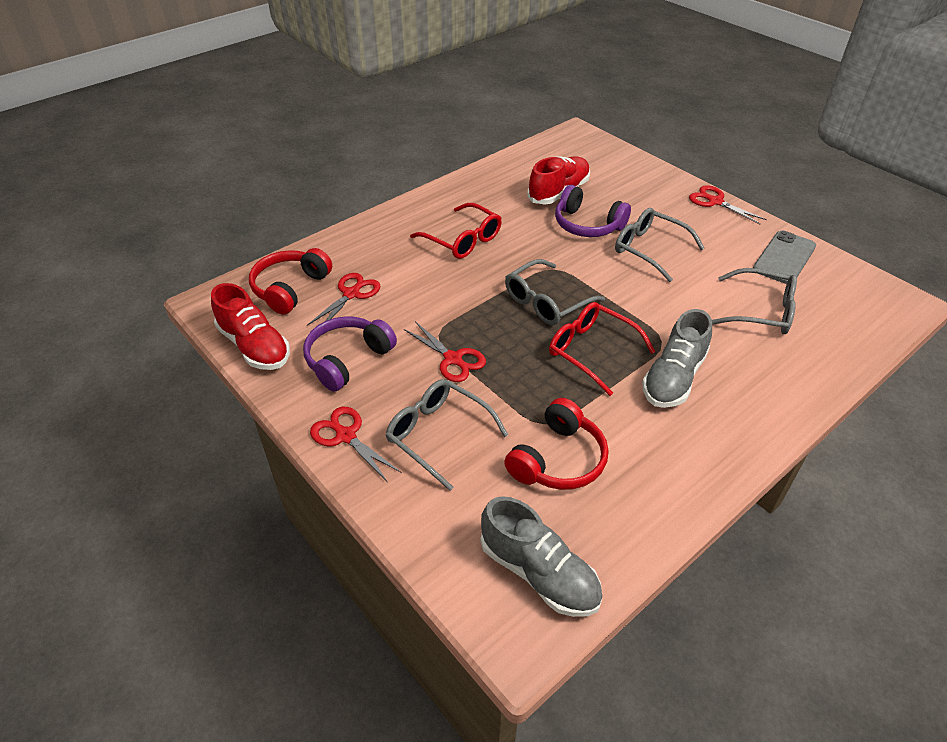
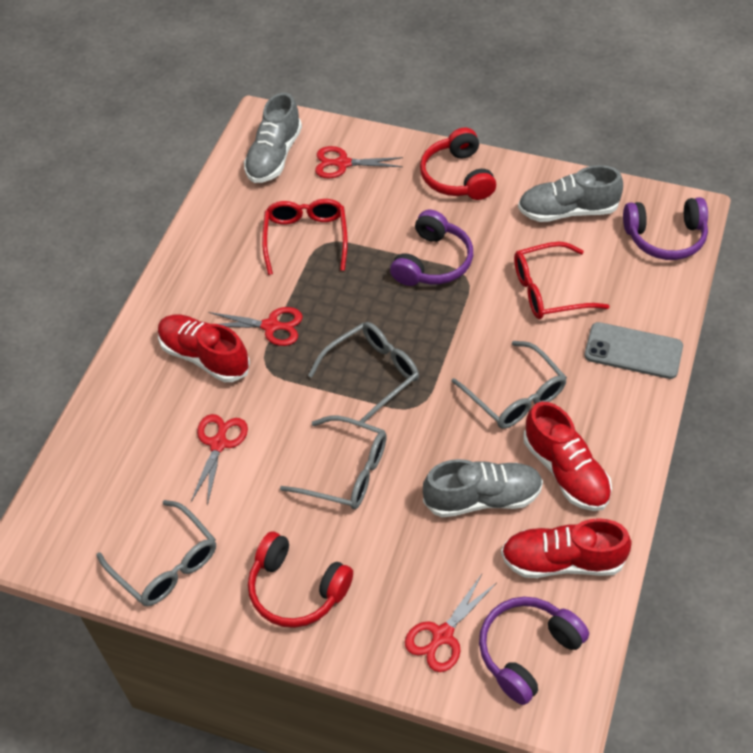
grey shoe: 2 -> 3
purple headphones: 2 -> 3
red shoe: 2 -> 3

